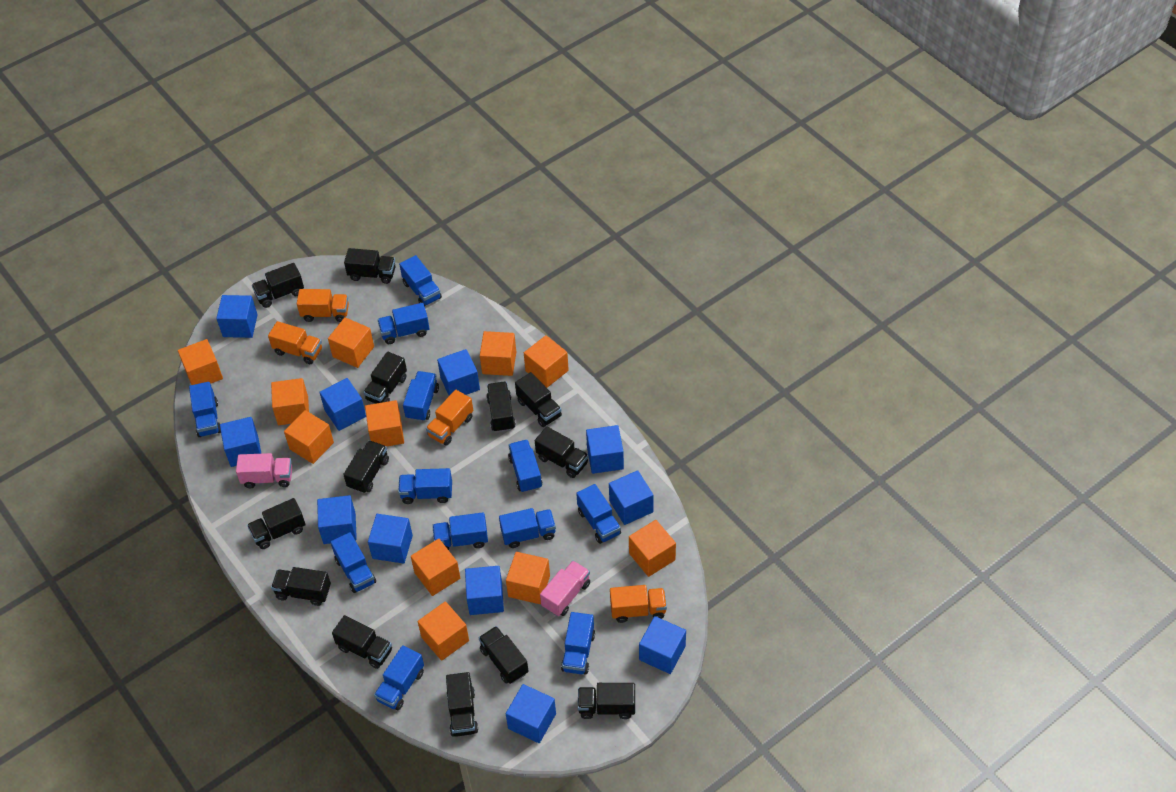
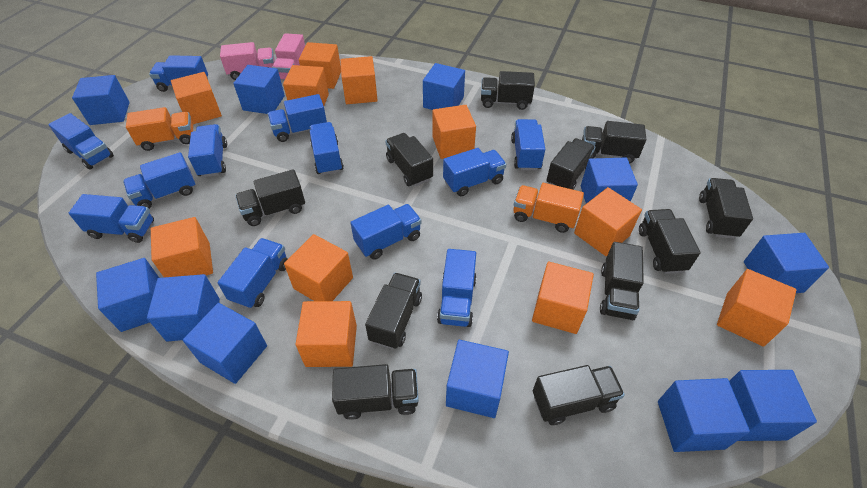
black truck: 13 -> 11
orange truck: 4 -> 2

